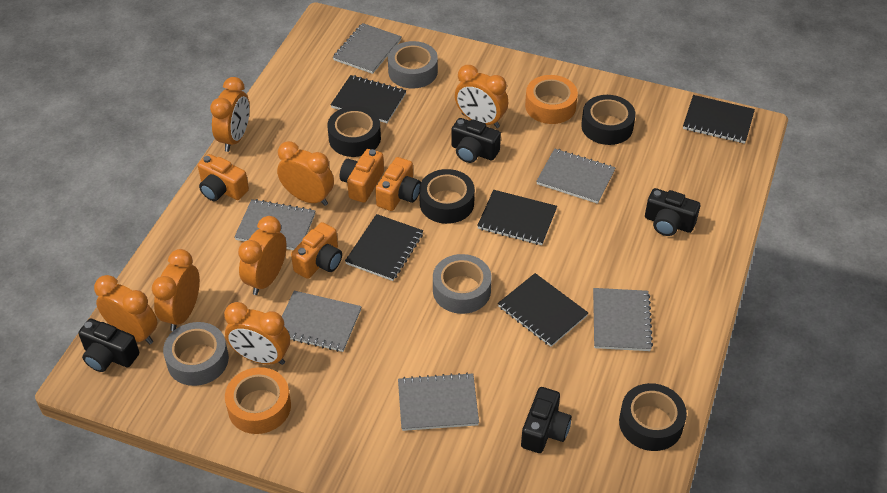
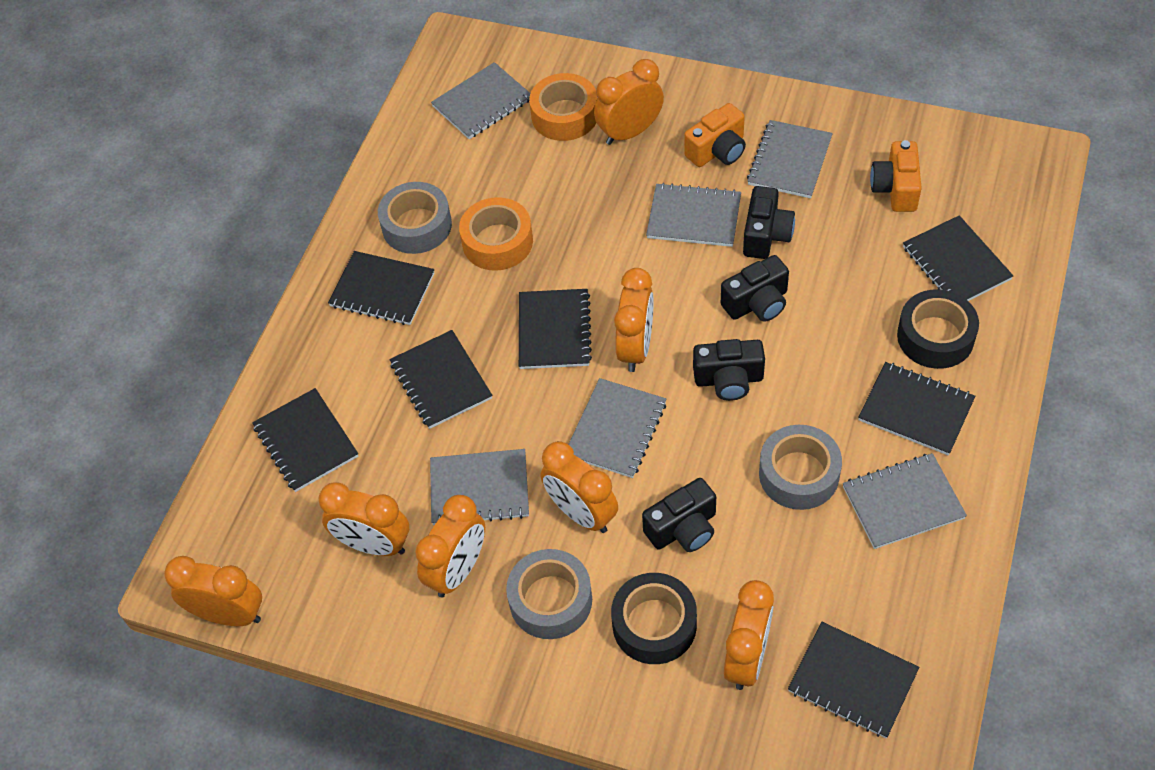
black notebook: 5 -> 7
black tape: 4 -> 2
orange camera: 4 -> 2

